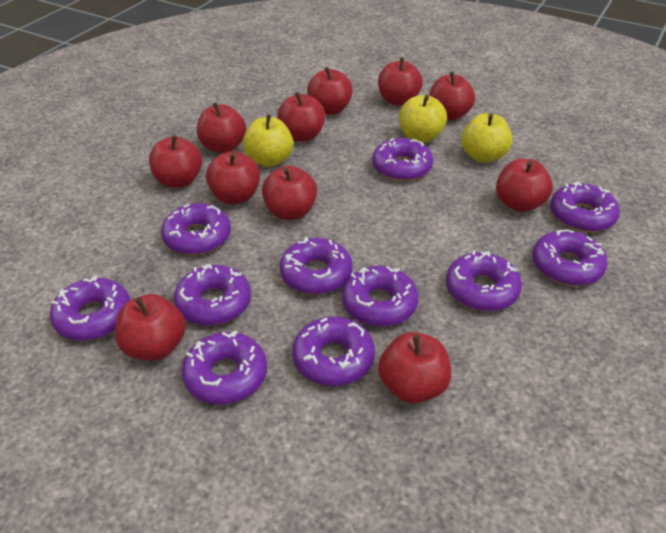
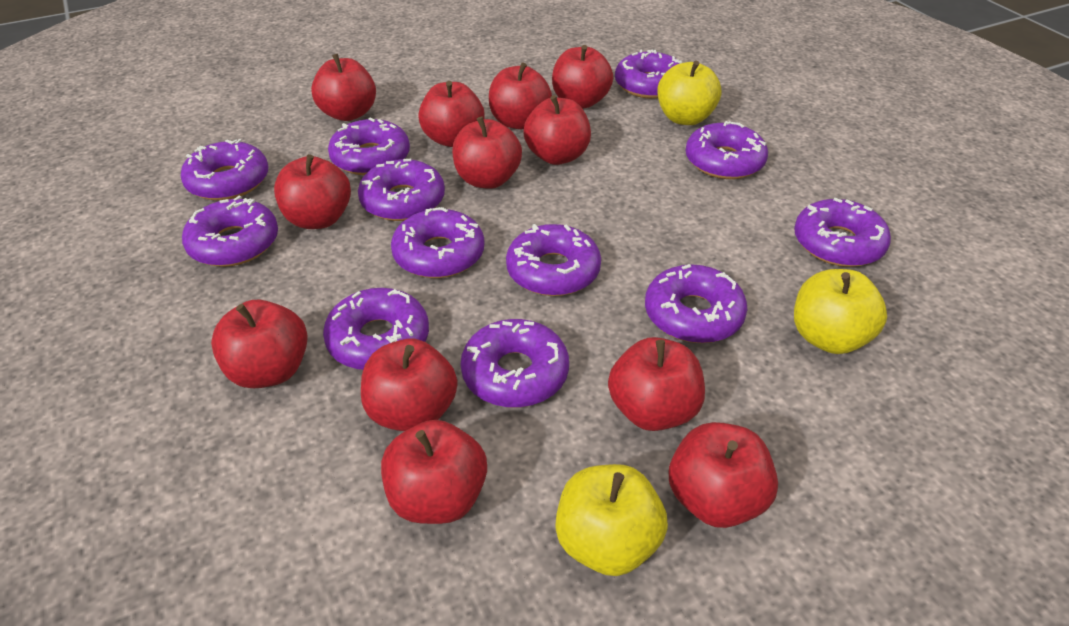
purple donut: 11 -> 12
red apple: 11 -> 12

